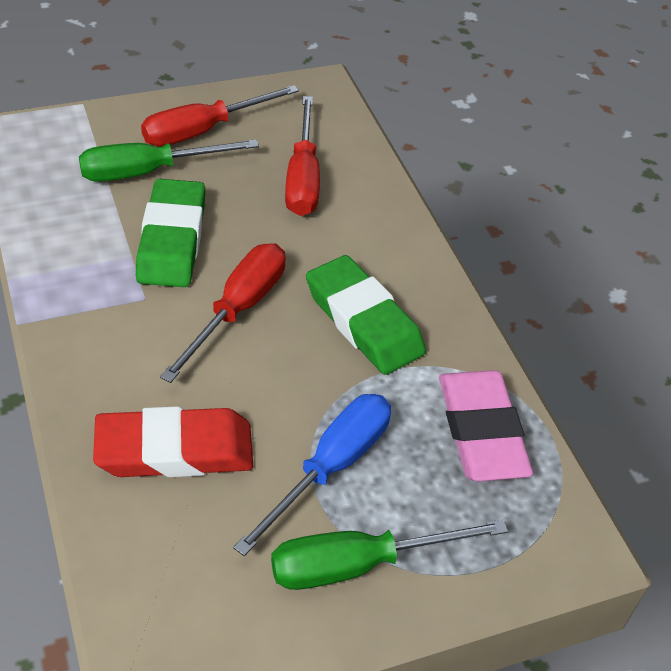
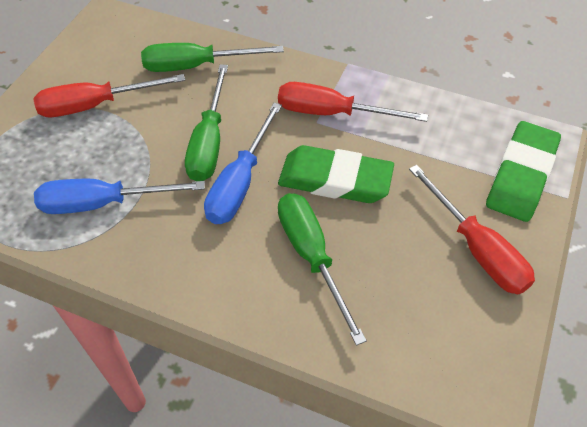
blue screwdriver: 1 -> 2
green screwdriver: 2 -> 3
pink eraser: 1 -> 0
red eraser: 1 -> 0

